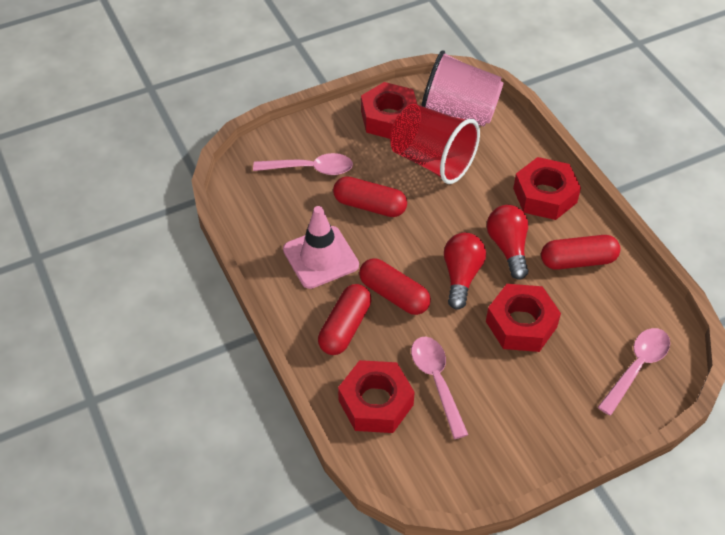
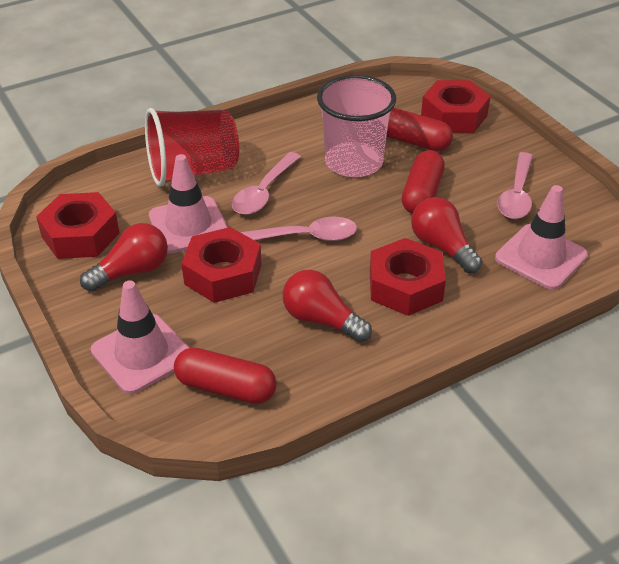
pink traffic cone: 1 -> 3
red capsule: 4 -> 3
red light bulb: 2 -> 3

